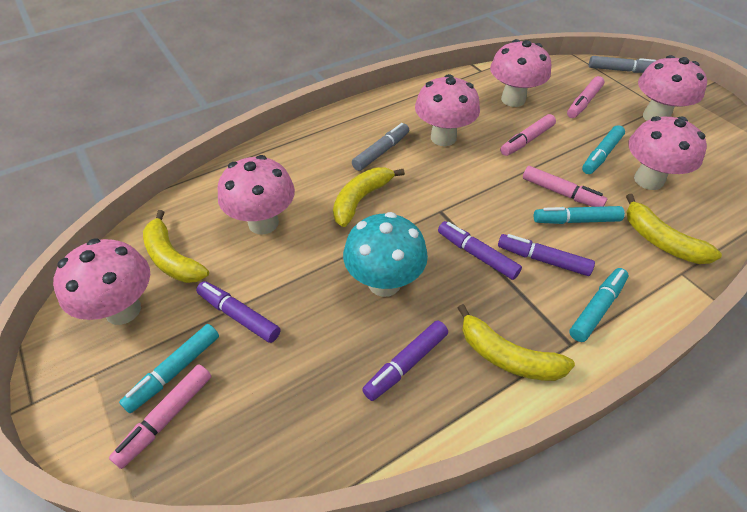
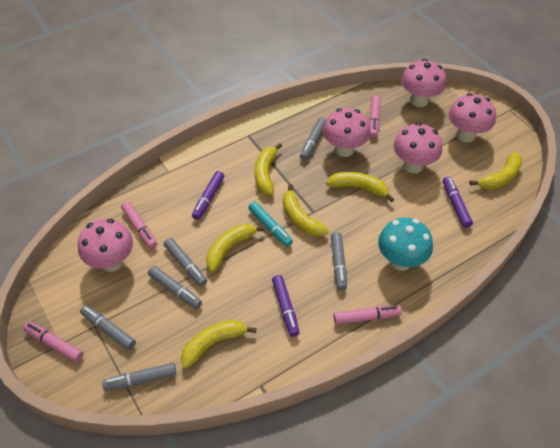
grey marker: 2 -> 6
pink mushroom: 6 -> 5
purple marker: 4 -> 3
turquoise marker: 4 -> 1
yellow banana: 4 -> 6

